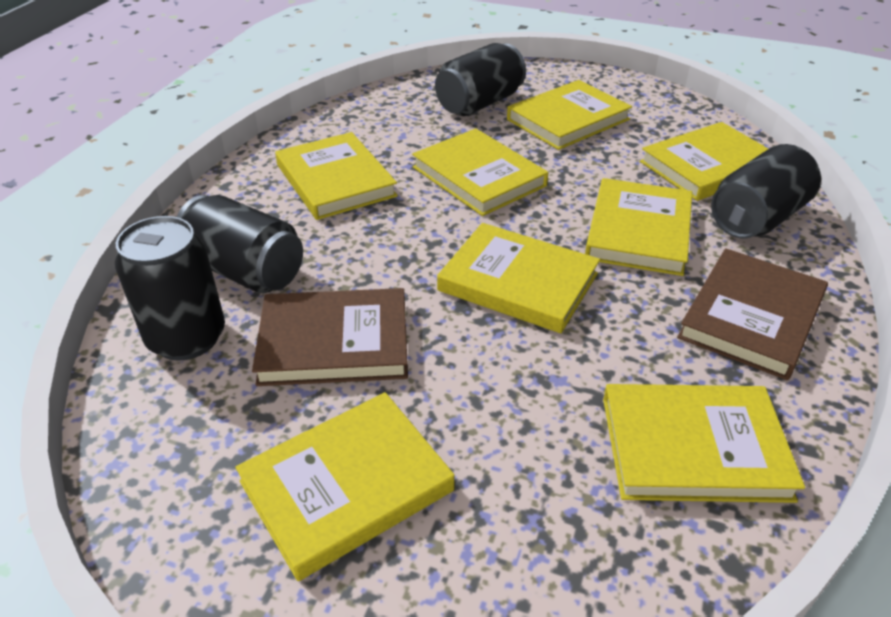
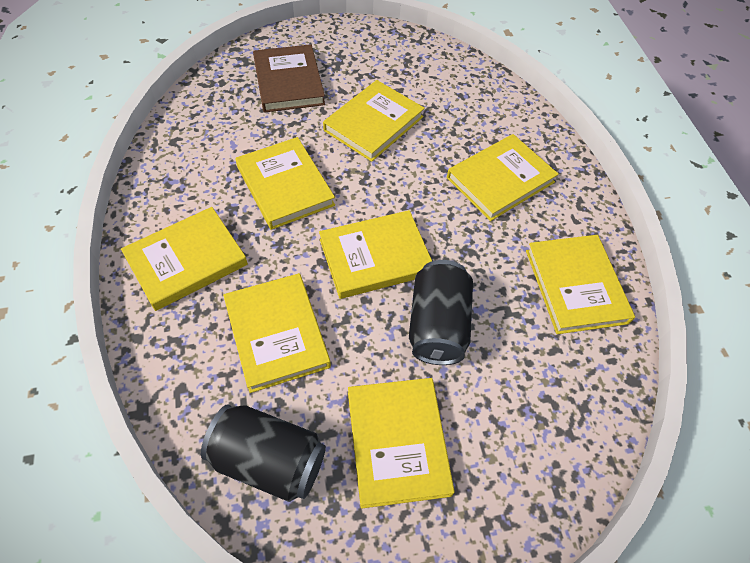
black can: 4 -> 2
brown book: 2 -> 1

